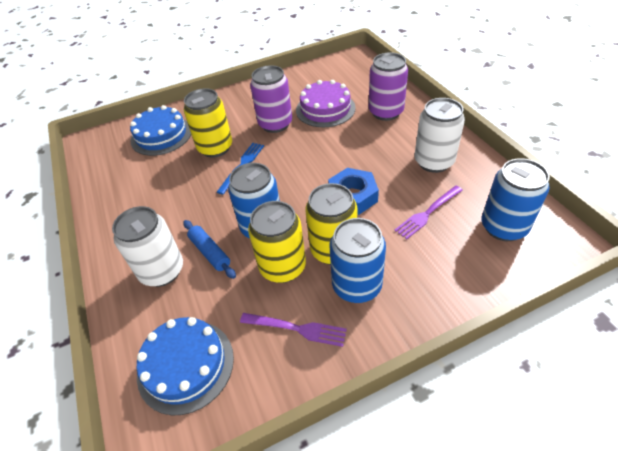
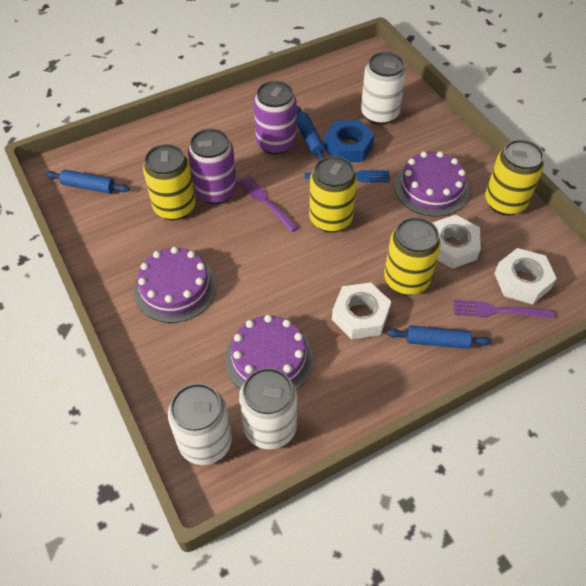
blue cake: 2 -> 0
blue can: 3 -> 0
blue rolling pin: 1 -> 3
purple cake: 1 -> 3
white can: 2 -> 3
white nut: 0 -> 3
yellow can: 3 -> 4

